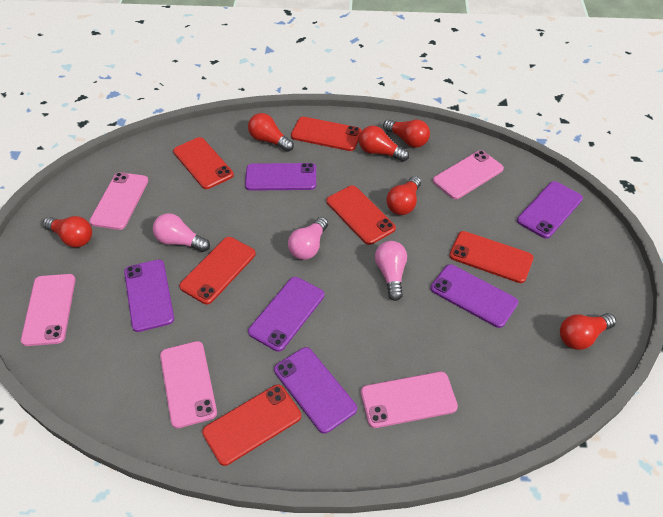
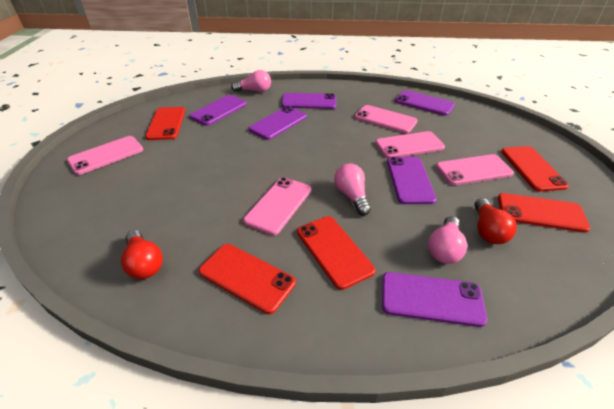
red light bulb: 6 -> 2
red phone: 6 -> 5

